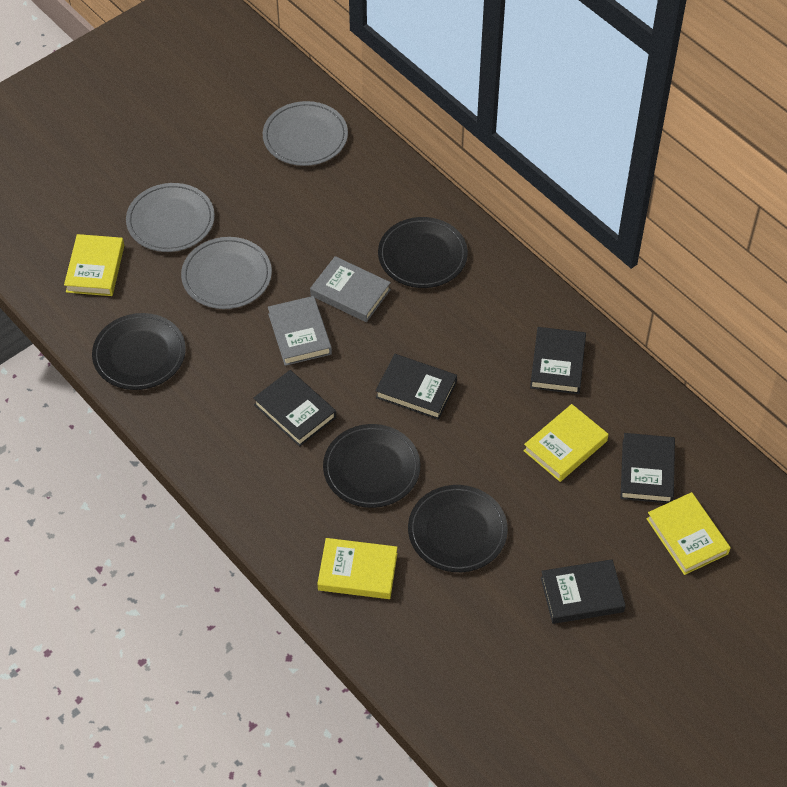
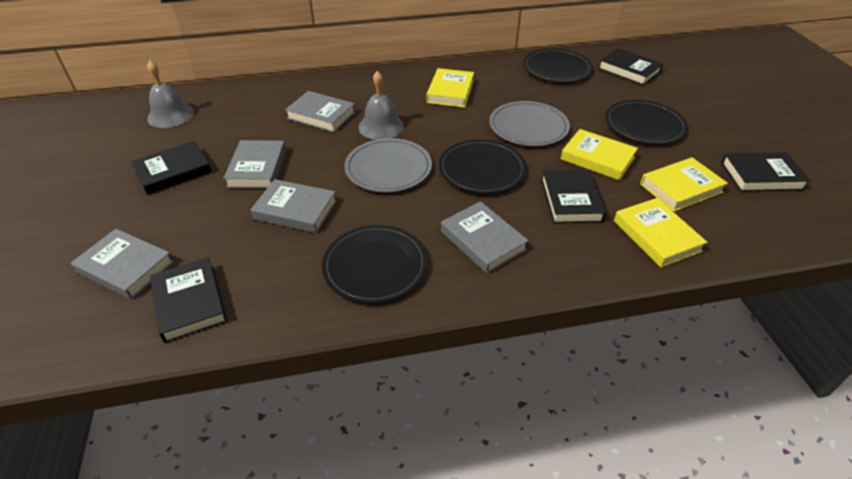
grey bell: 0 -> 2
grey book: 2 -> 5
grey plate: 3 -> 2

